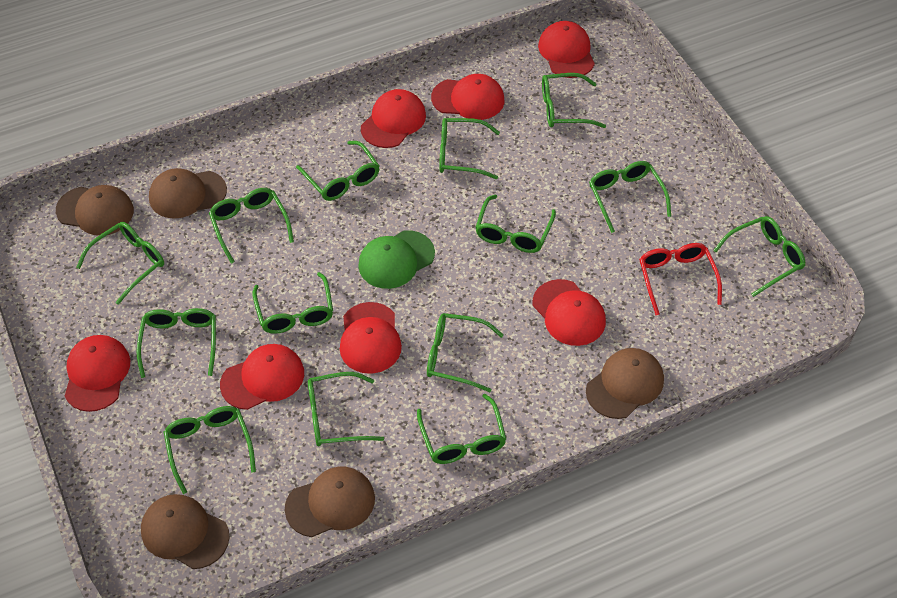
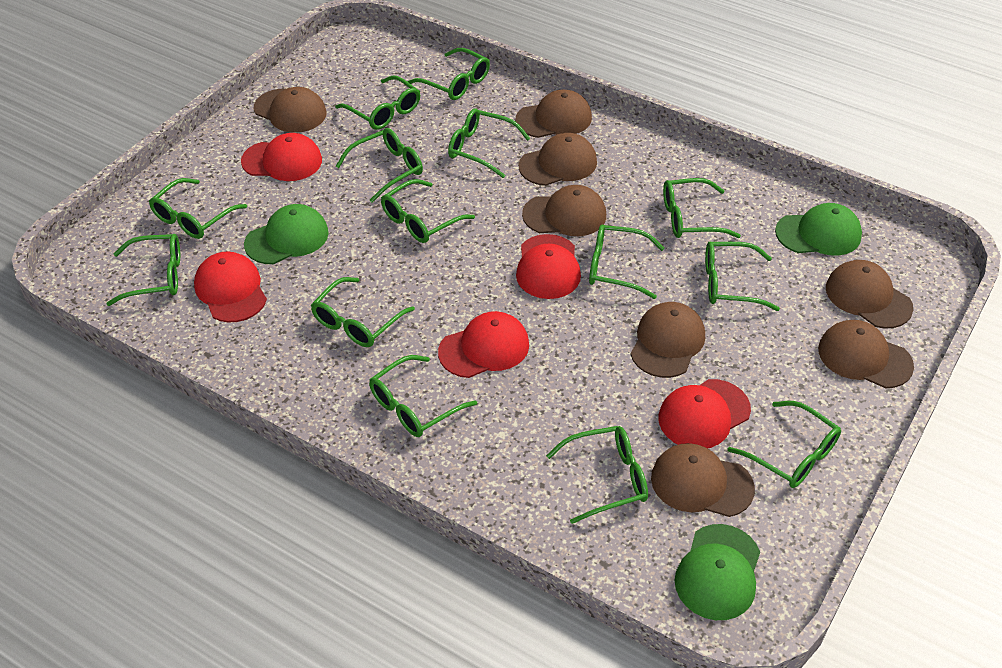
brown cap: 5 -> 8
green cap: 1 -> 3
red cap: 7 -> 5
red glasses: 1 -> 0

